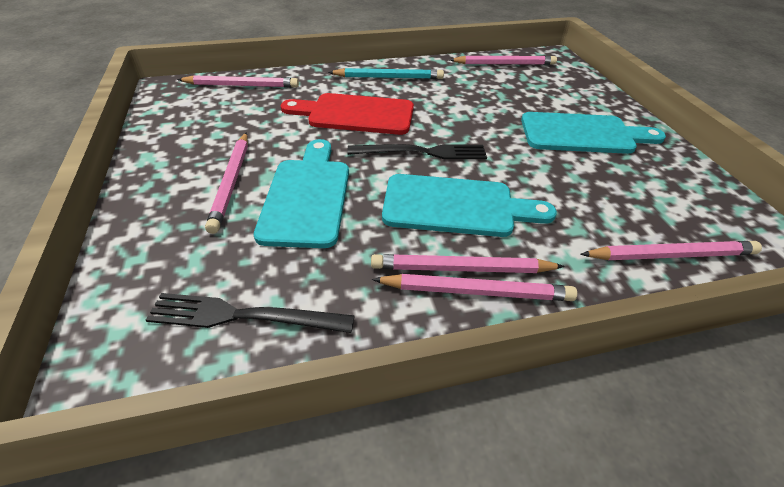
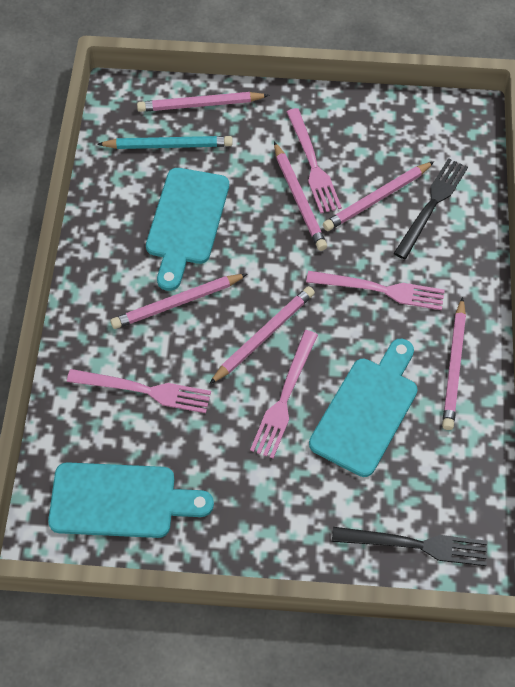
pink fork: 0 -> 4
red cutting board: 1 -> 0

